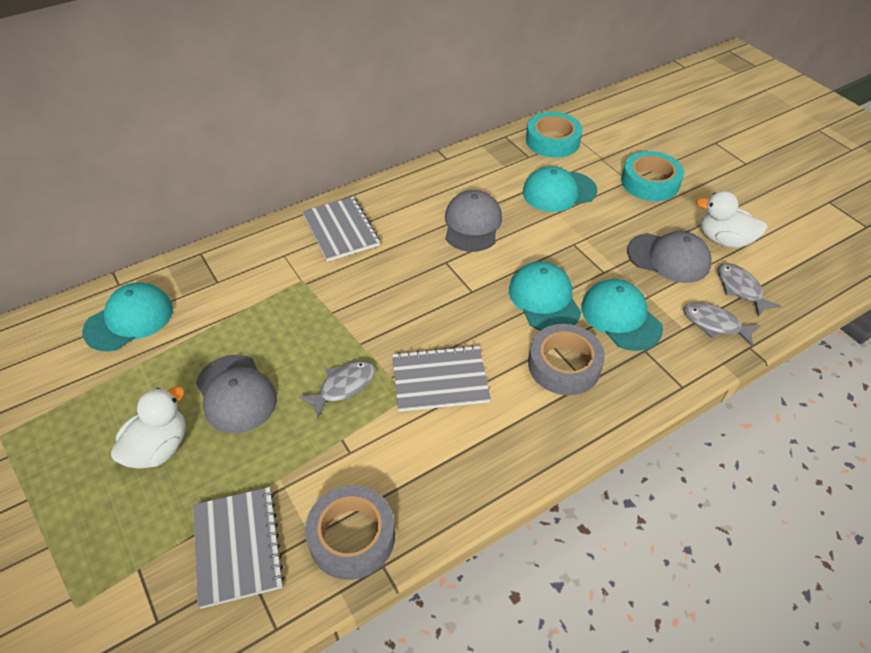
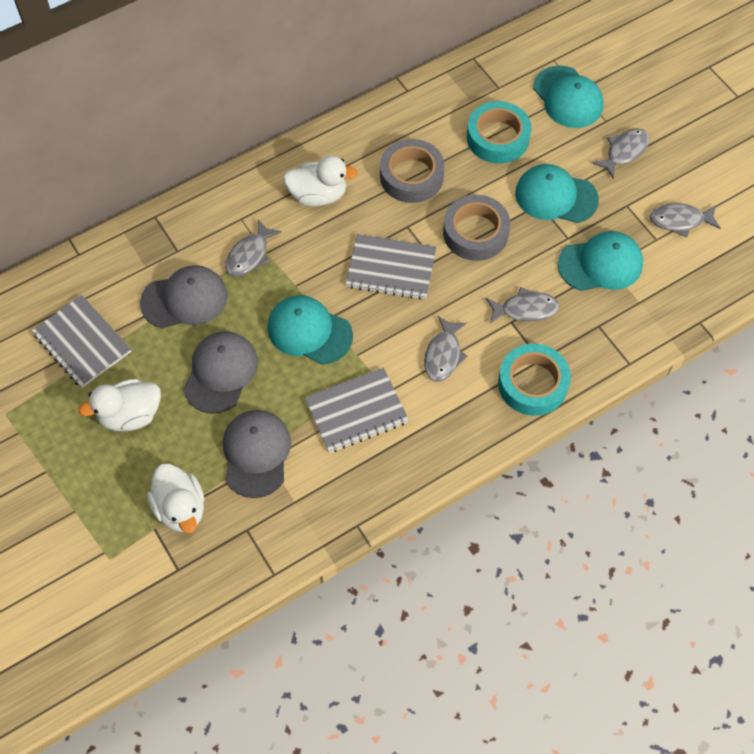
grey fish: 3 -> 5
white duck: 2 -> 3

